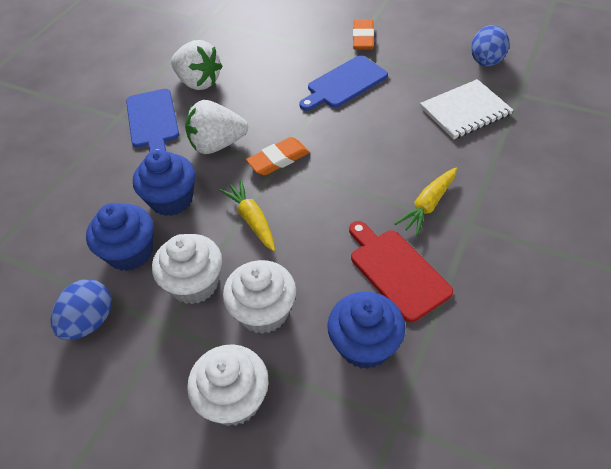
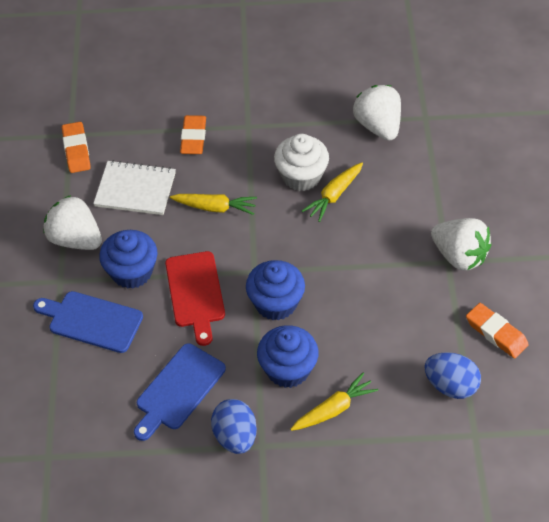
orange eraser: 2 -> 3
white cupcake: 3 -> 1
white strawberry: 2 -> 3
yellow carrot: 2 -> 3

